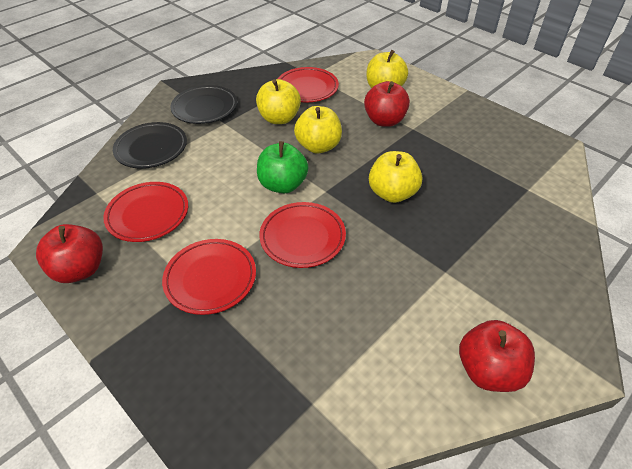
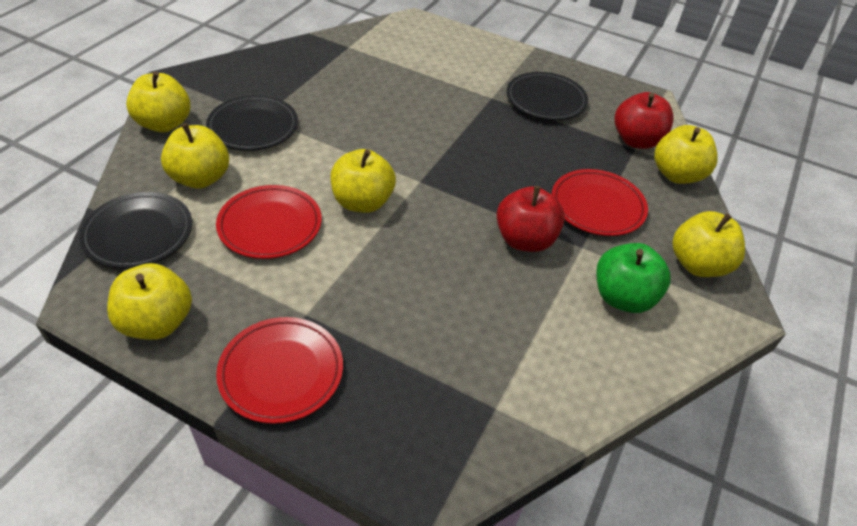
black plate: 2 -> 3
red apple: 3 -> 2
red plate: 4 -> 3
yellow apple: 4 -> 6

